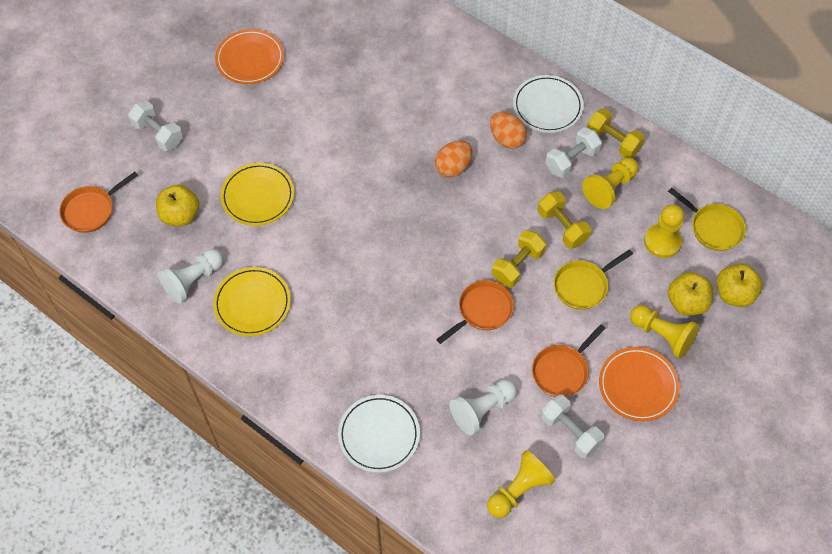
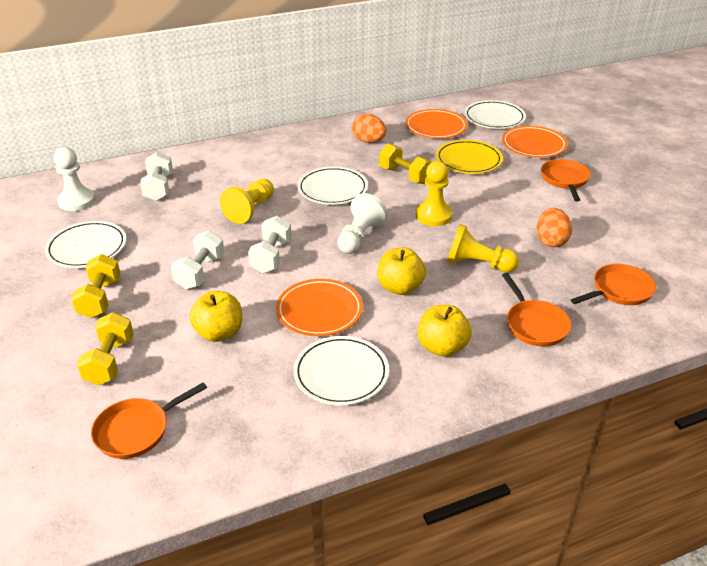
orange pan: 3 -> 4
orange plate: 2 -> 3
white plate: 2 -> 4
yellow pan: 2 -> 0
yellow pawn: 4 -> 3
yellow plate: 2 -> 1

